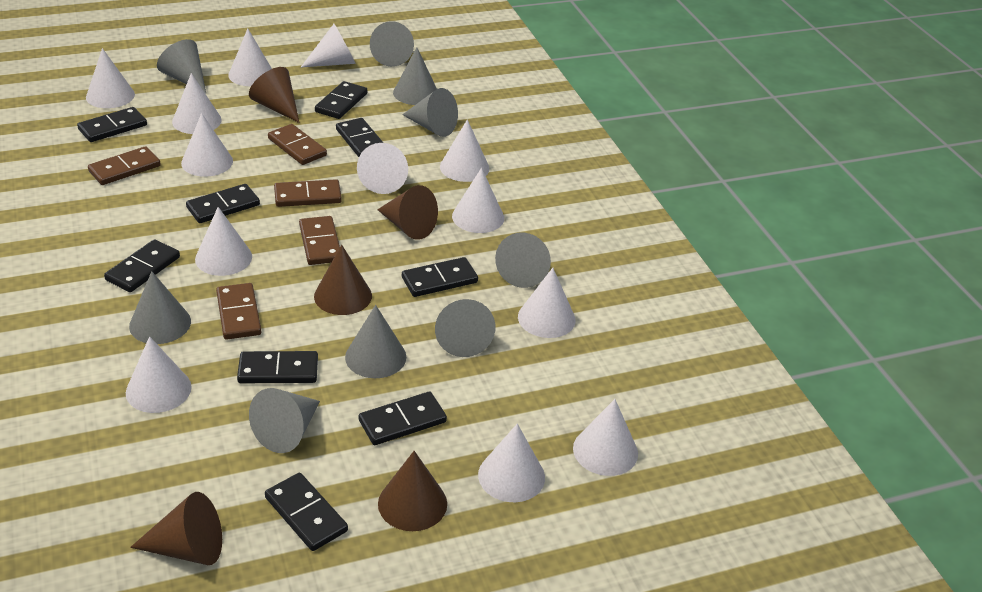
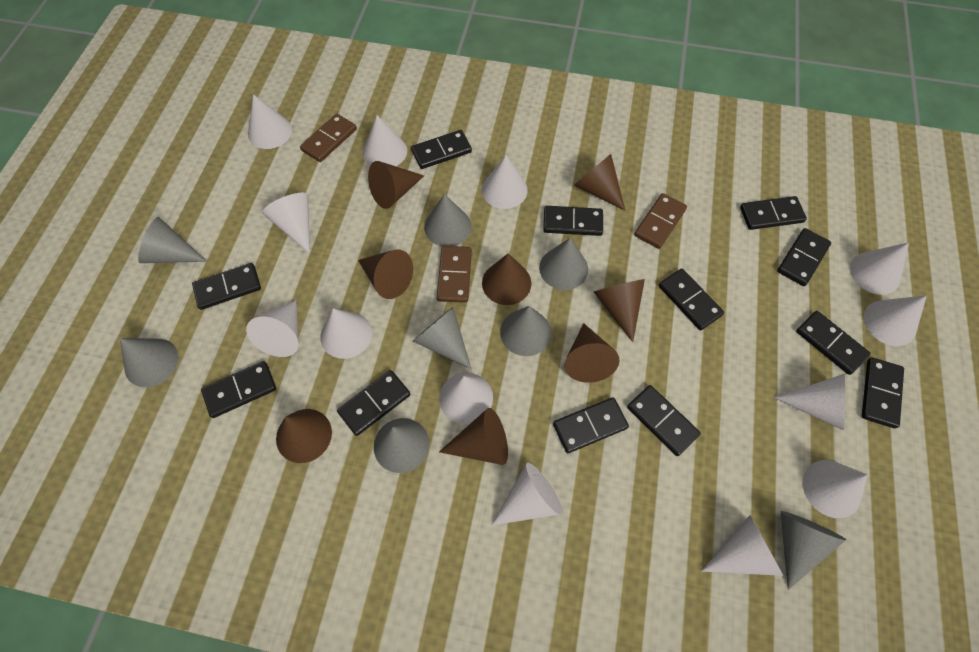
black domino: 9 -> 12
brown cone: 5 -> 8
brown domino: 5 -> 3
grey cone: 9 -> 8

